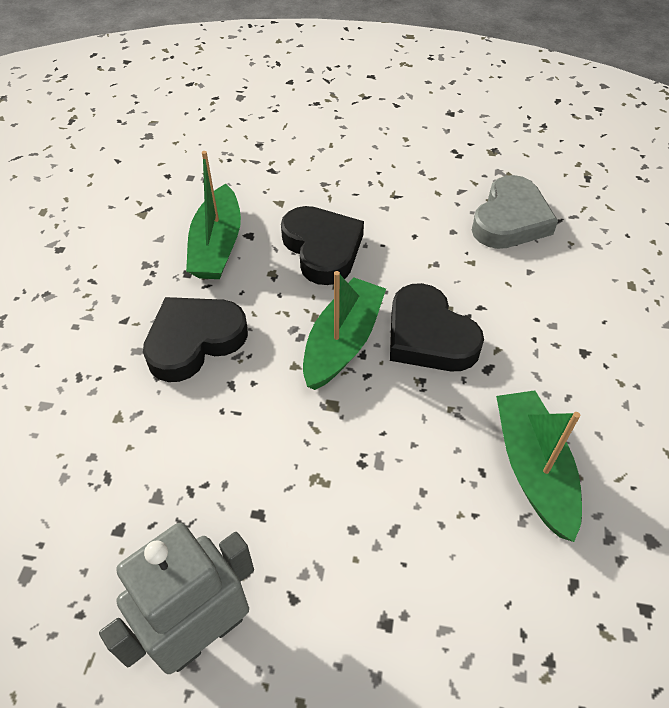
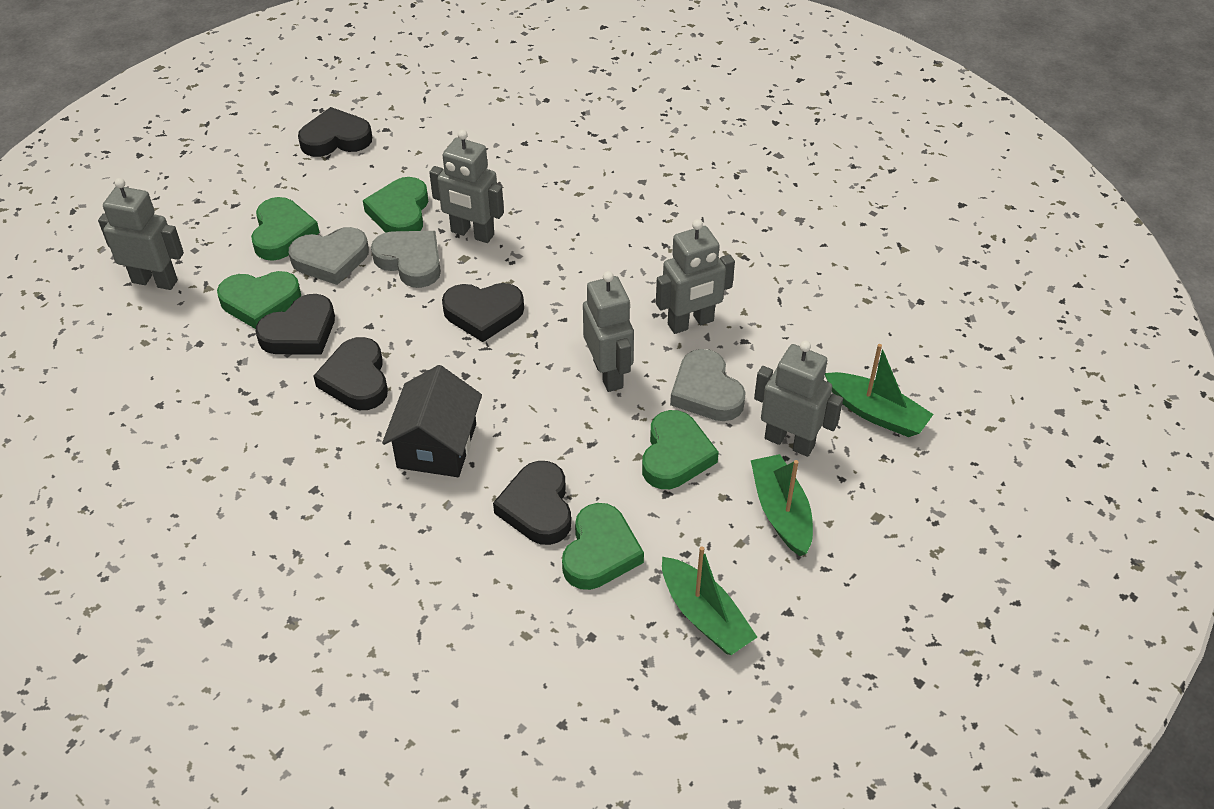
black heart: 3 -> 5
black house: 0 -> 1
green heart: 0 -> 5
grey heart: 1 -> 3
grey robot: 1 -> 5

